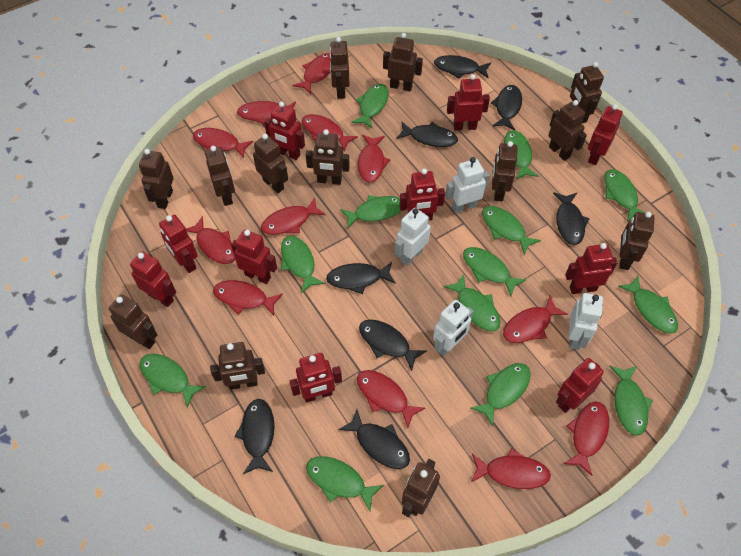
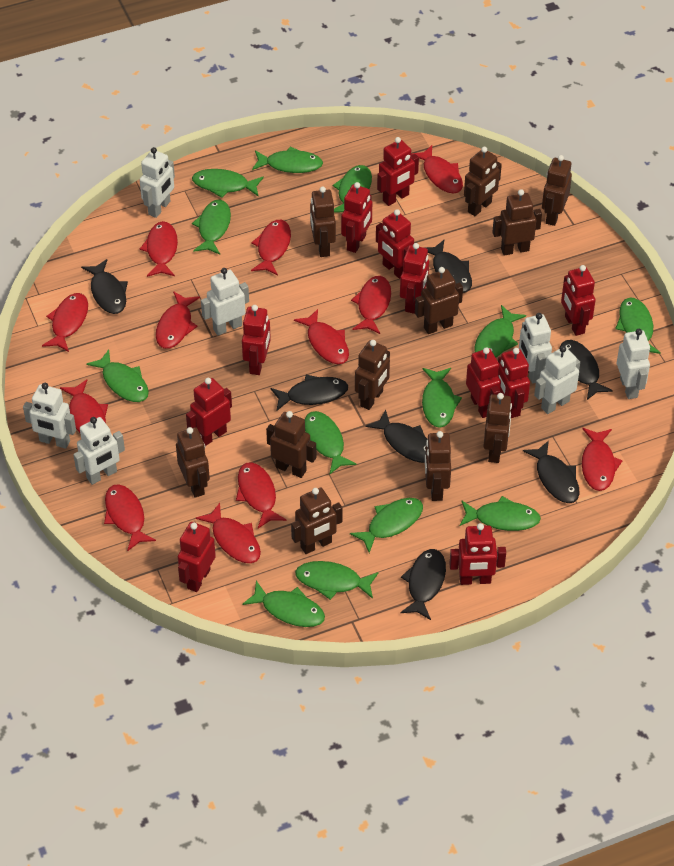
black fish: 8 -> 7
brown robot: 13 -> 11
red robot: 10 -> 11
white robot: 4 -> 7

